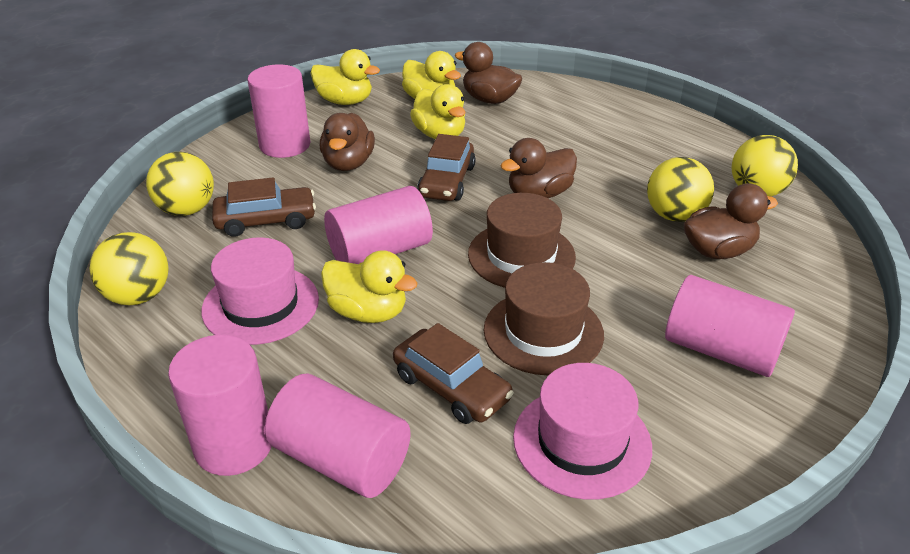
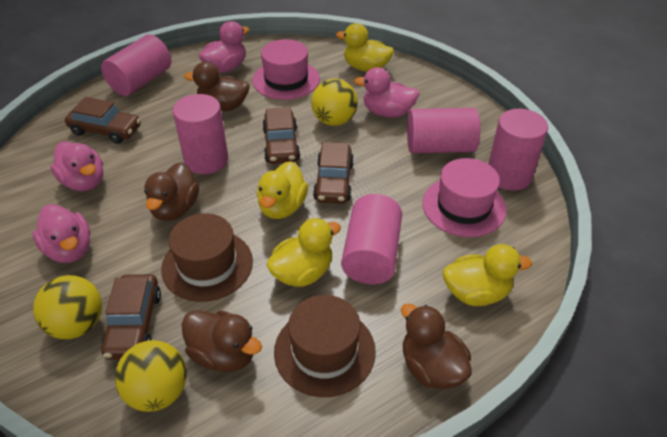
brown car: 3 -> 4
pink duck: 0 -> 4
yellow ball: 4 -> 3

